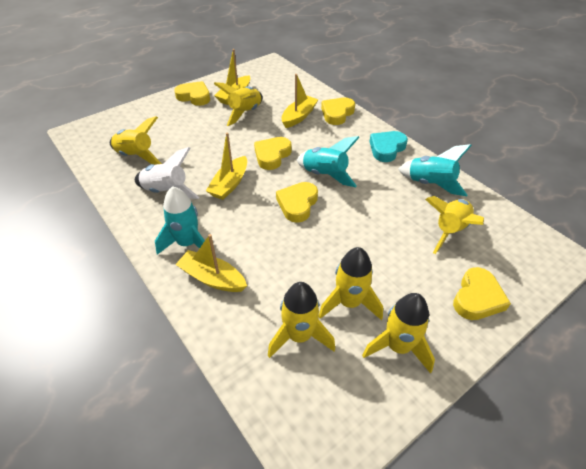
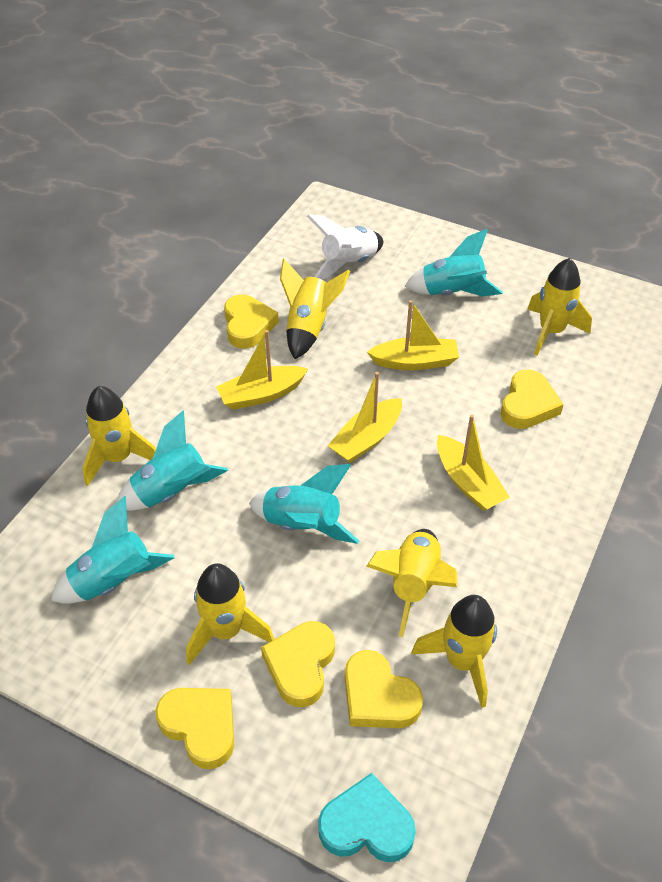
turquoise rocket: 3 -> 4

